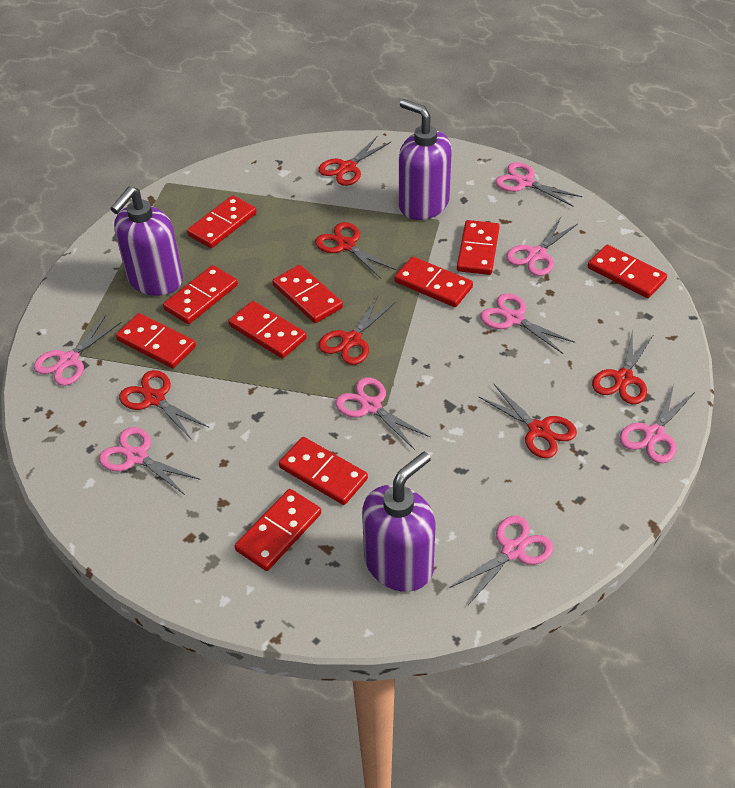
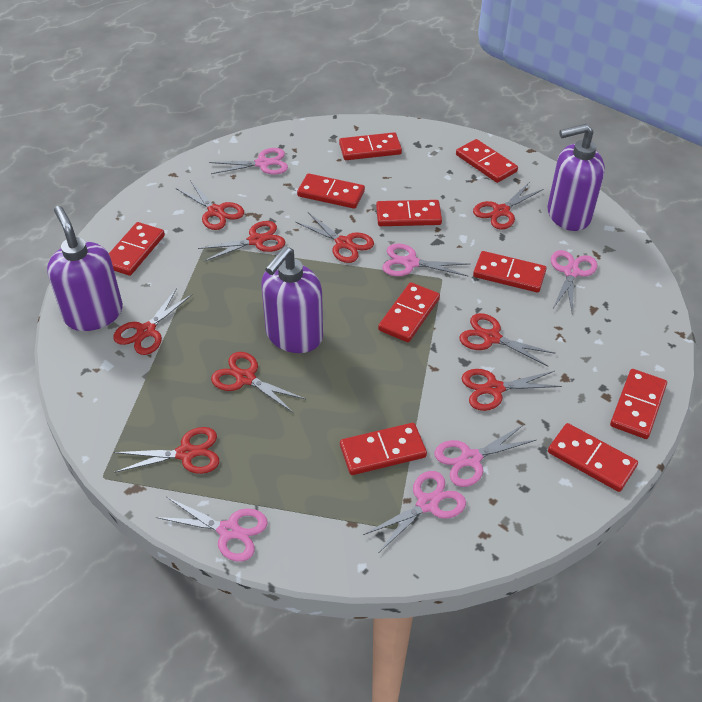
pink scissors: 8 -> 6
red scissors: 6 -> 9

